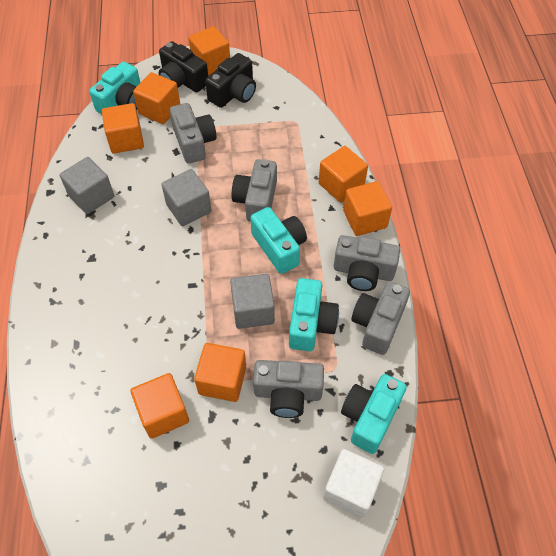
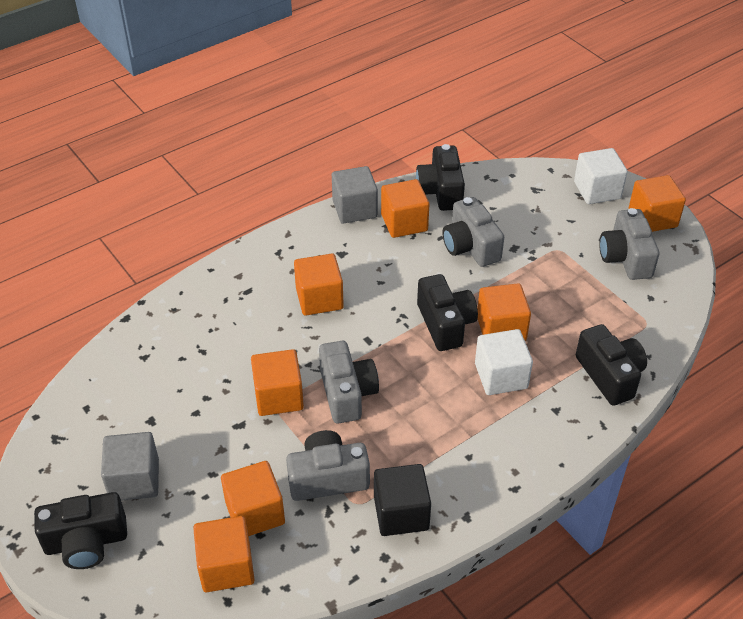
black camera: 2 -> 4
black cube: 0 -> 1
grey camera: 5 -> 4
grey cube: 3 -> 2
turquoise camera: 4 -> 0
white cube: 1 -> 2

